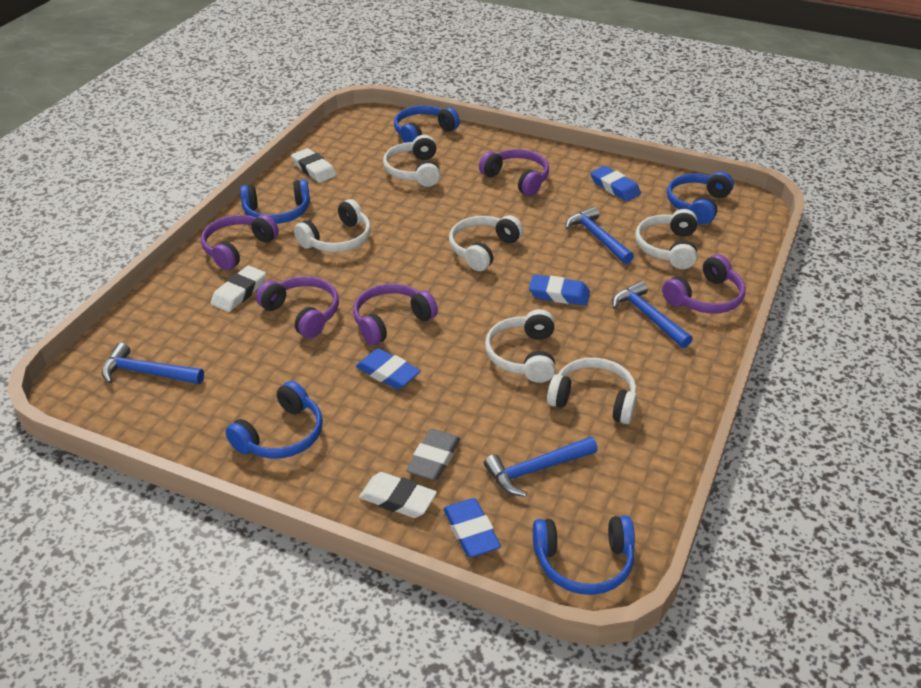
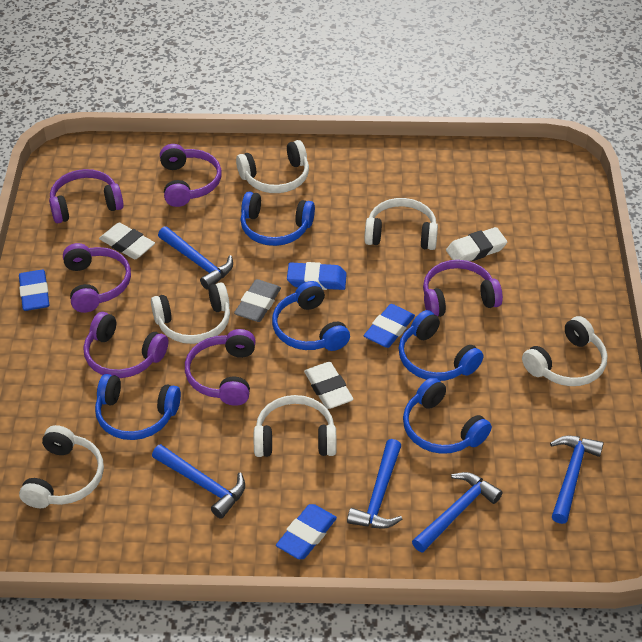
blue hammer: 4 -> 5
purple headphones: 5 -> 6

